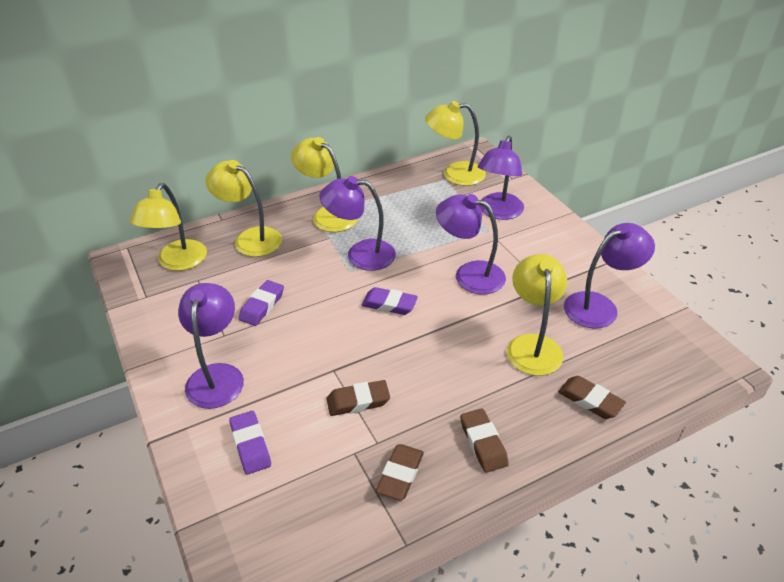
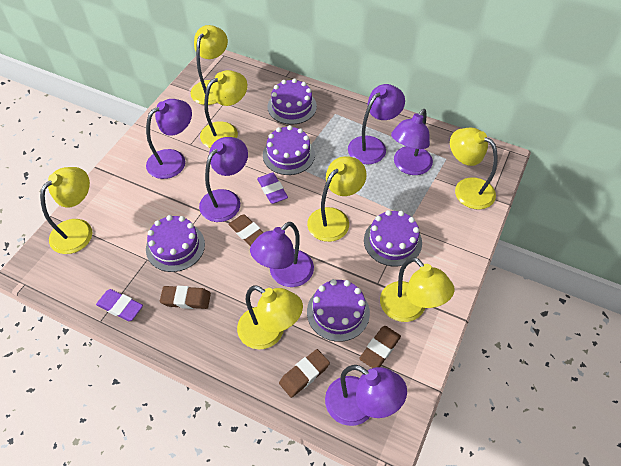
purple cake: 0 -> 5
purple eraser: 3 -> 2
purple lamp: 5 -> 6
yellow lamp: 5 -> 7

